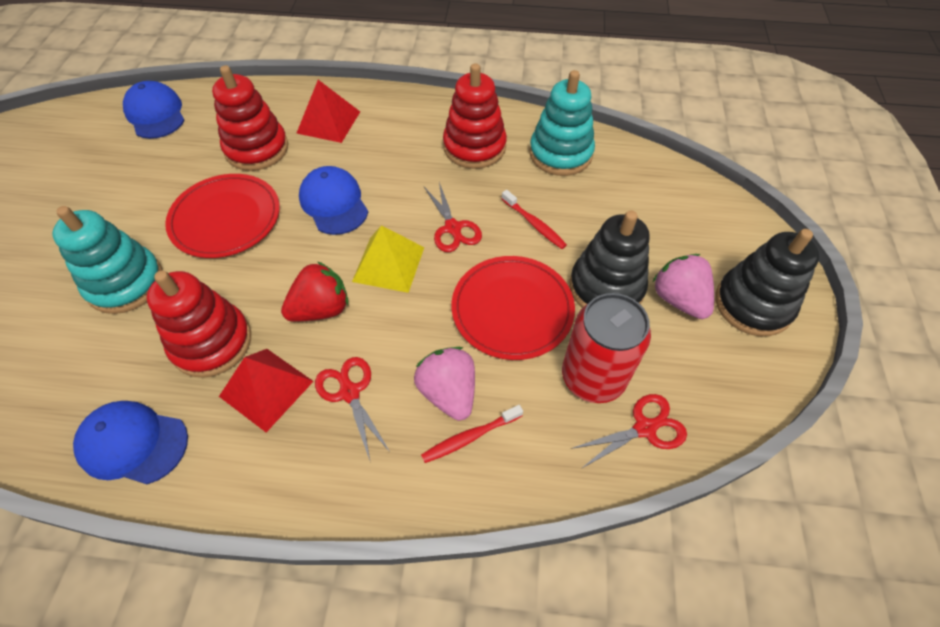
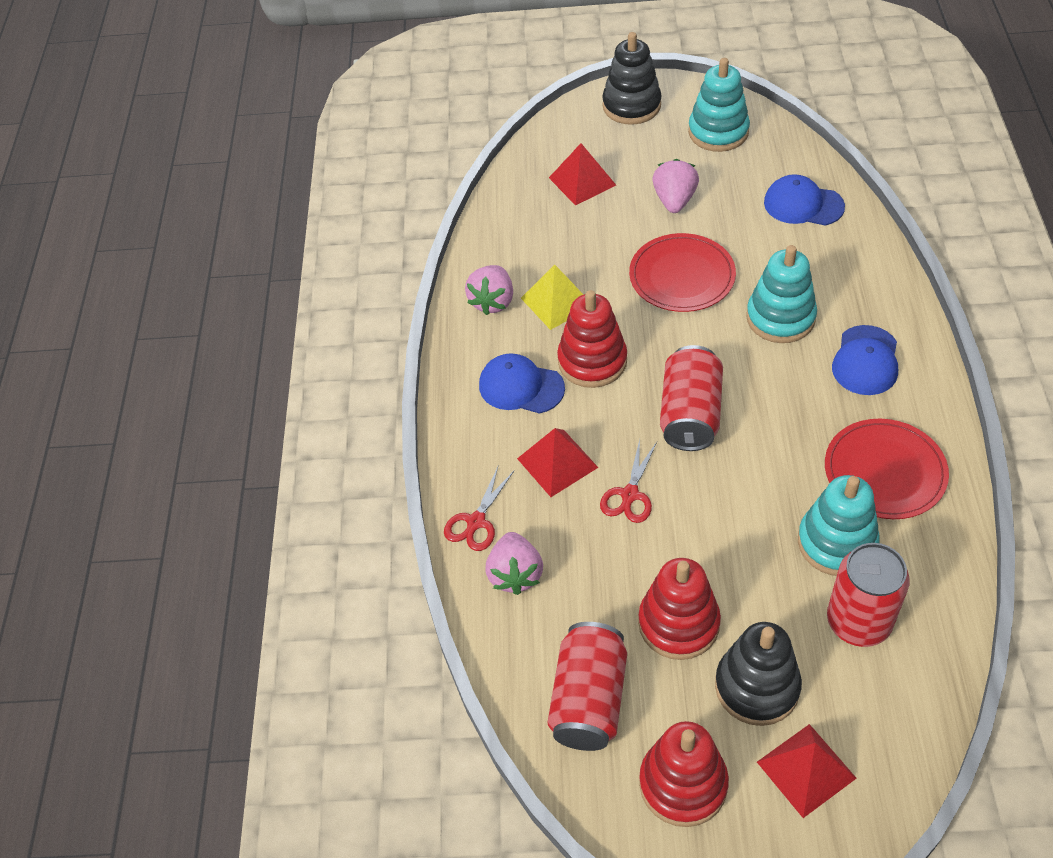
pink strawberry: 2 -> 3
red can: 1 -> 3
red pyramid: 2 -> 3
red scissors: 3 -> 2
red strawberry: 1 -> 0
red toothbrush: 2 -> 0
turquoise stacking toy: 2 -> 3

